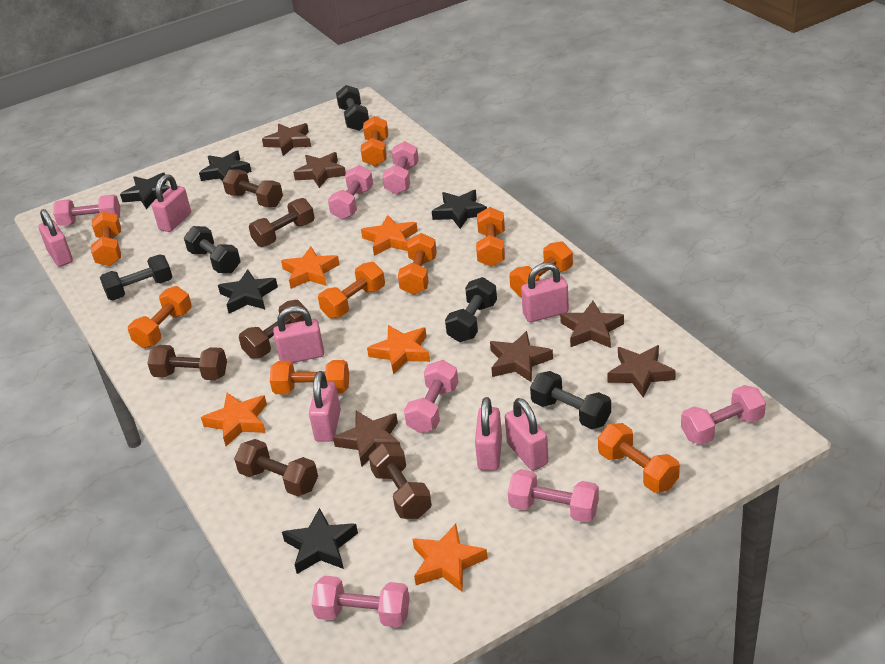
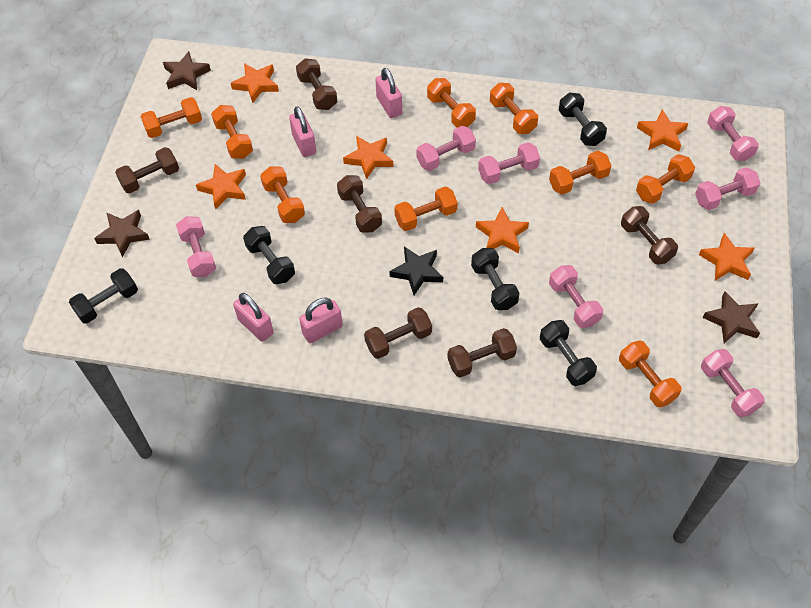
black star: 5 -> 1
brown star: 6 -> 3
orange star: 5 -> 6
pink padlock: 7 -> 4

